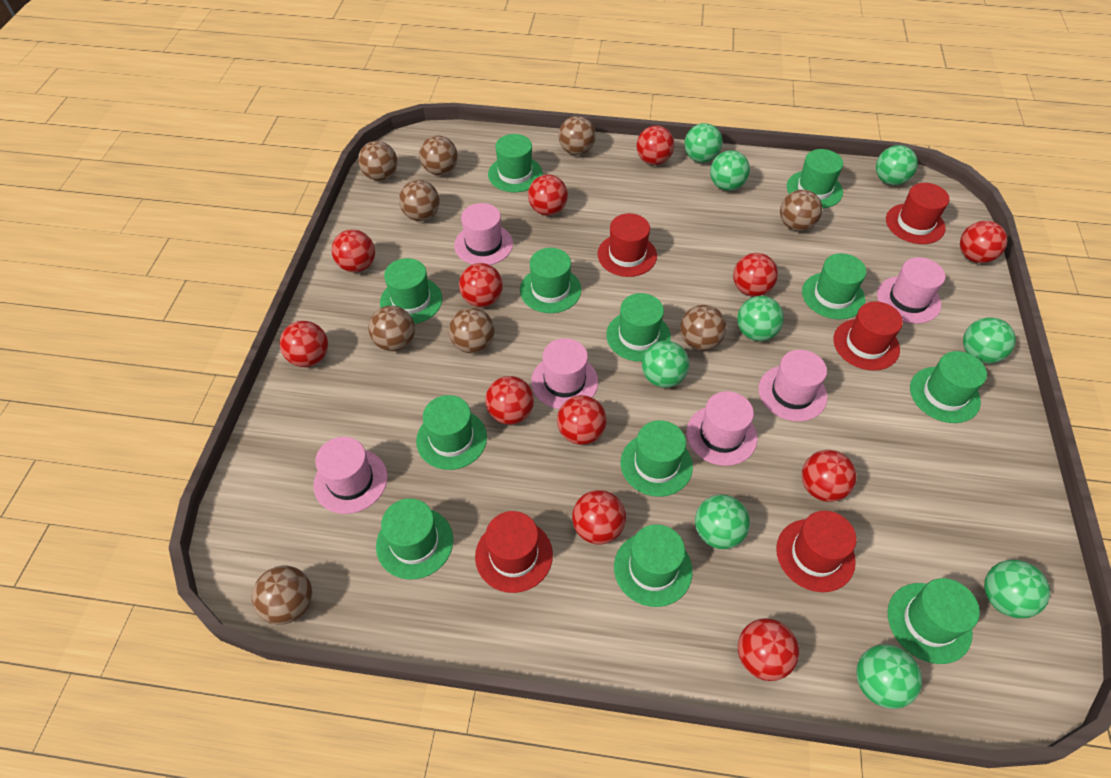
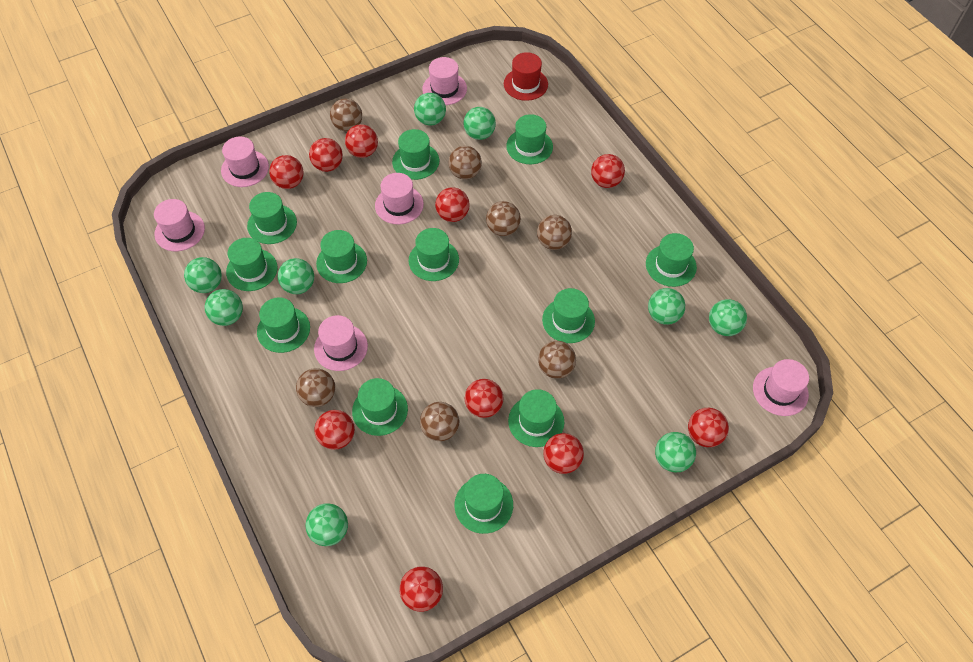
brown ball: 9 -> 7
red ball: 12 -> 10
red hat: 5 -> 1

